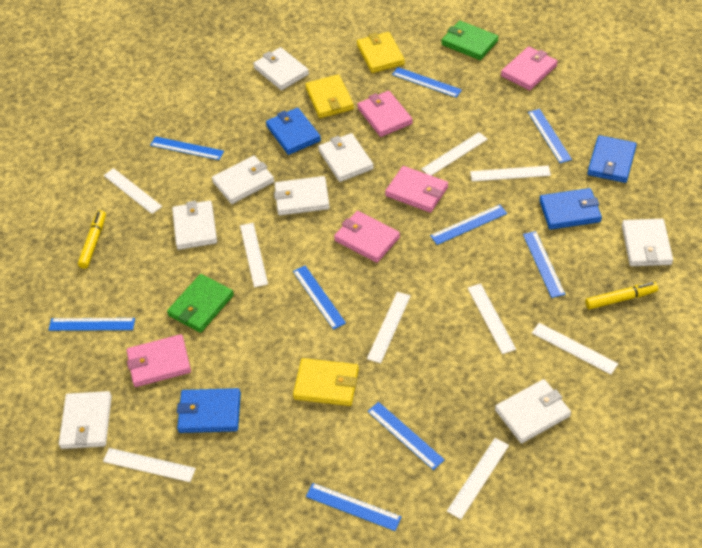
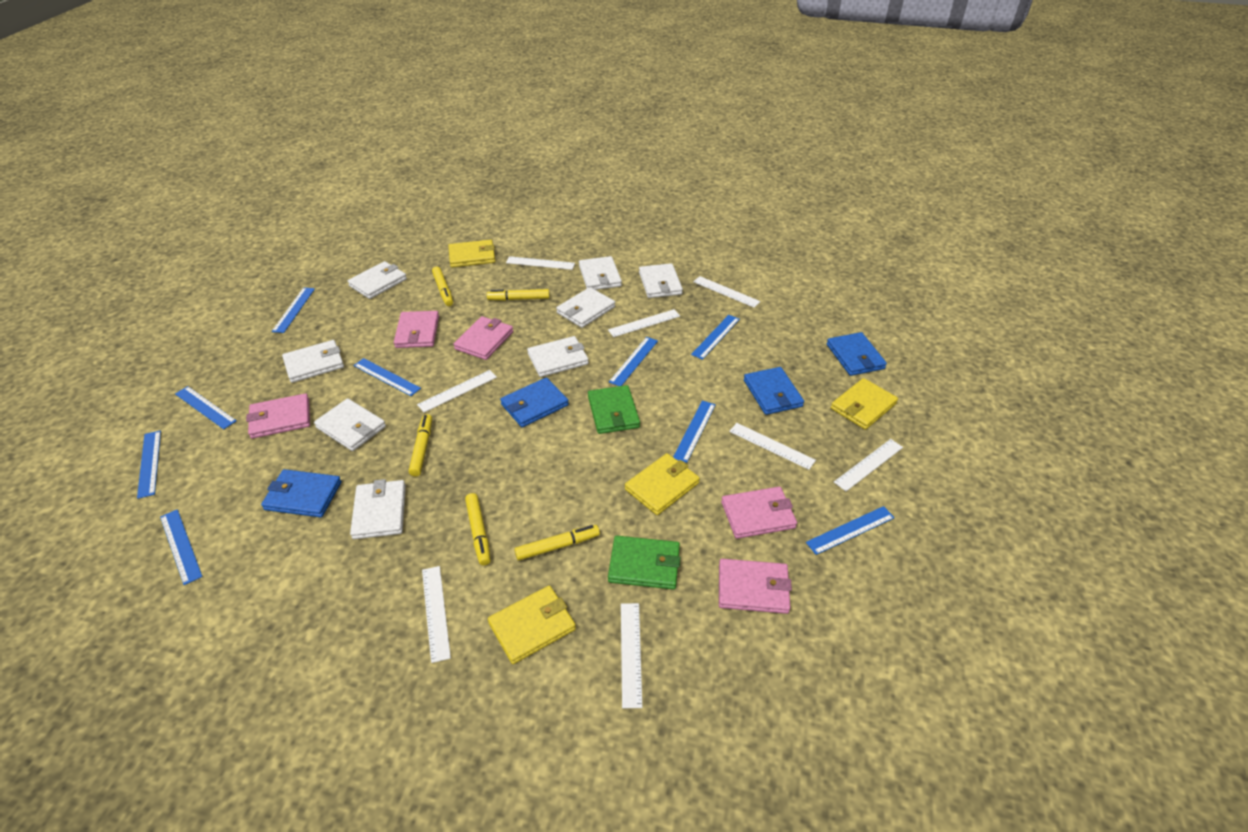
white ruler: 9 -> 8
yellow marker: 2 -> 5
yellow wallet: 3 -> 4

